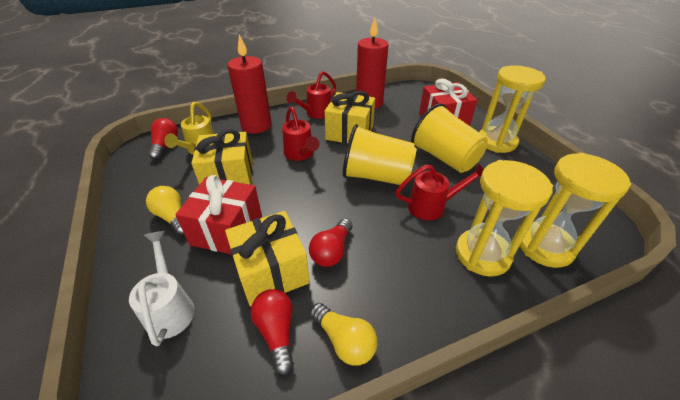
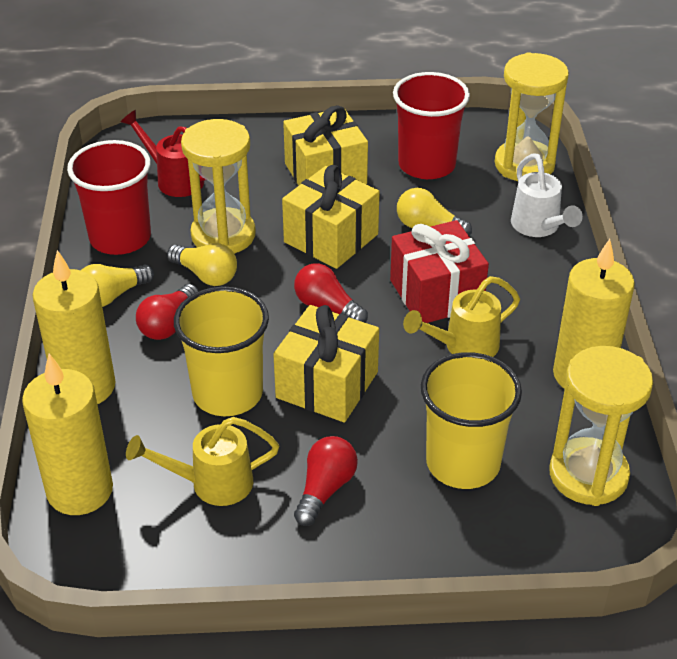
red candle: 2 -> 0
red cup: 0 -> 2
red gift: 2 -> 1
red watering can: 3 -> 1
yellow candle: 0 -> 3
yellow light bulb: 2 -> 3
yellow watering can: 1 -> 2

